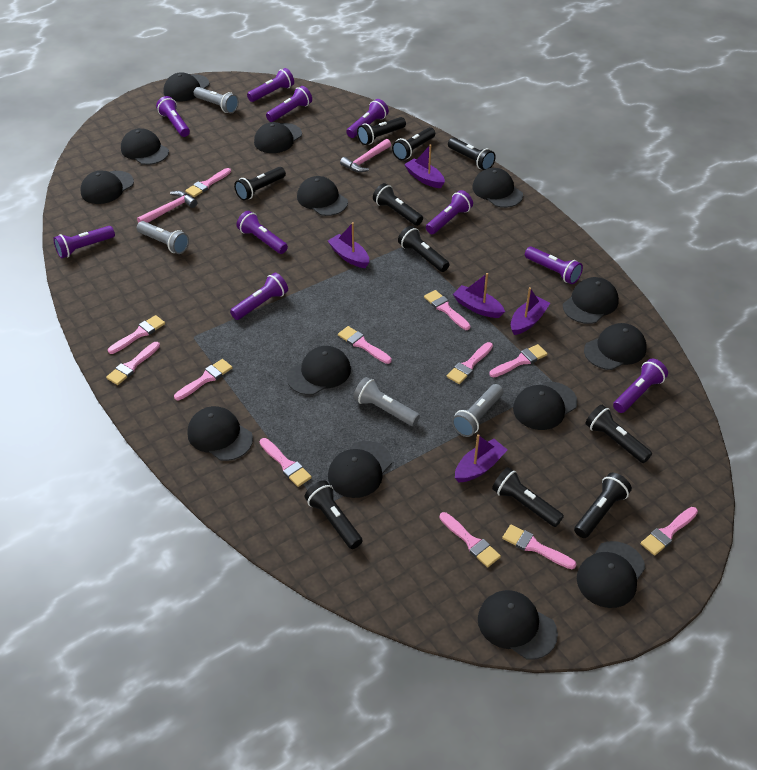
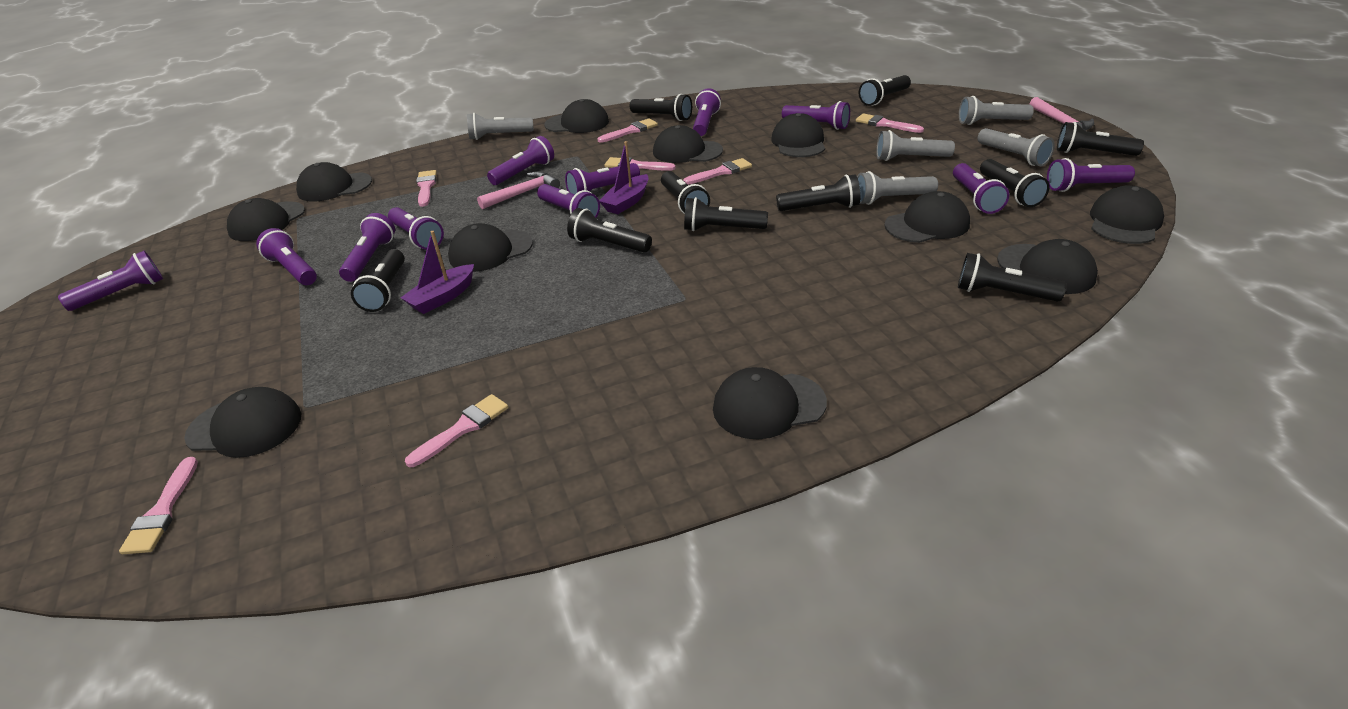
black cap: 14 -> 11
grey flashlight: 4 -> 5
pink brush: 12 -> 7
purple boat: 5 -> 2
purple flashlight: 10 -> 11

